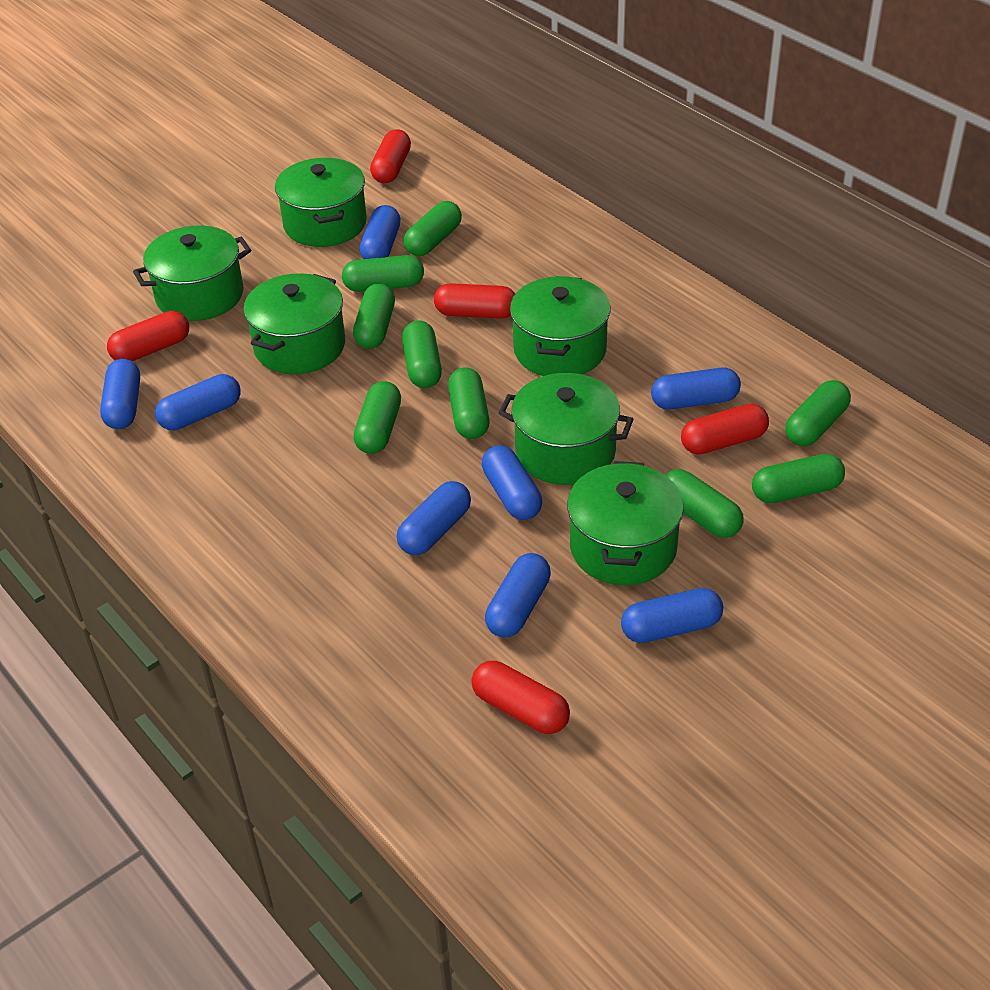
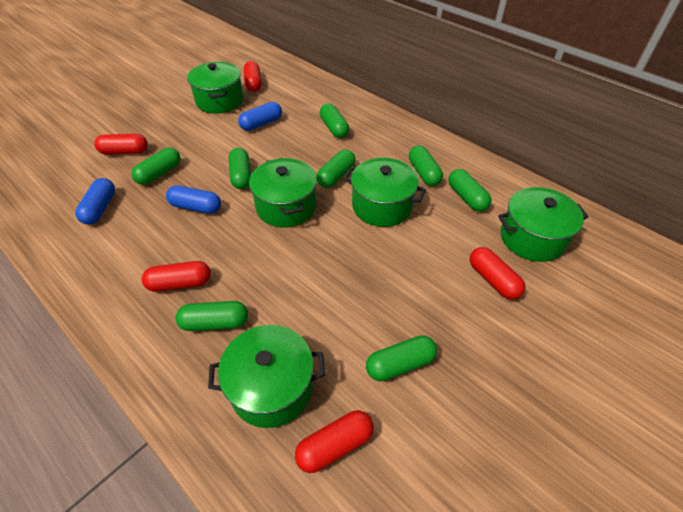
blue capsule: 8 -> 3
green capsule: 9 -> 8
green pot: 6 -> 5

